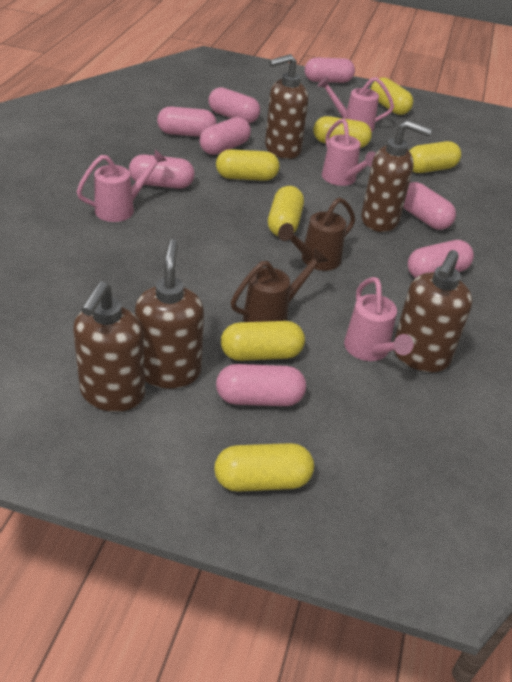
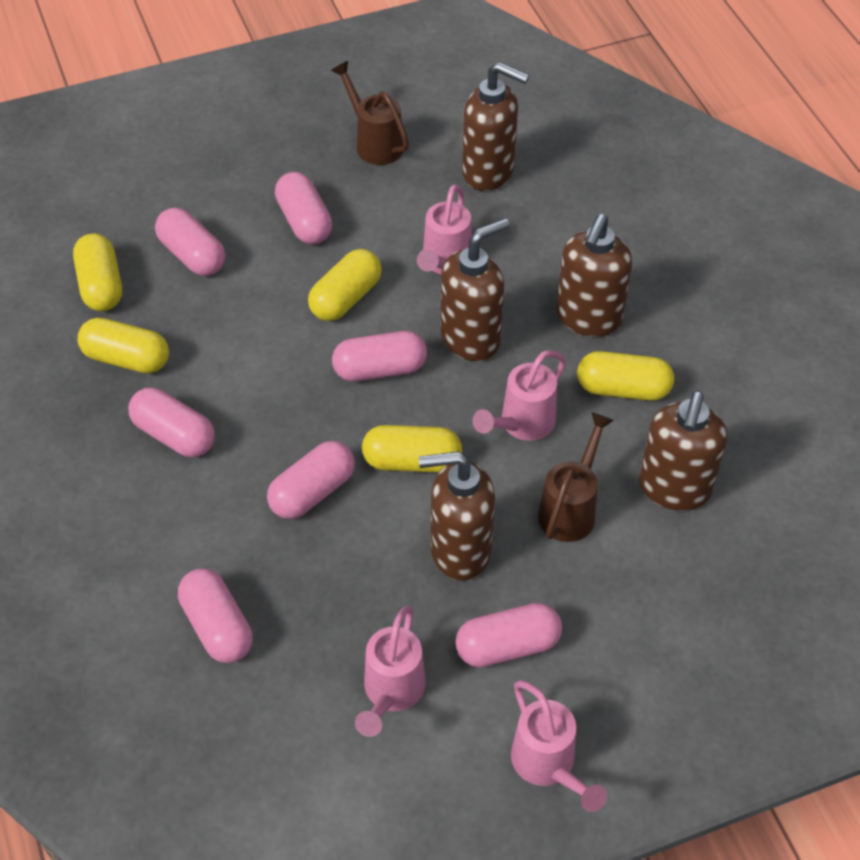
pink capsule: 8 -> 7
yellow capsule: 7 -> 5

